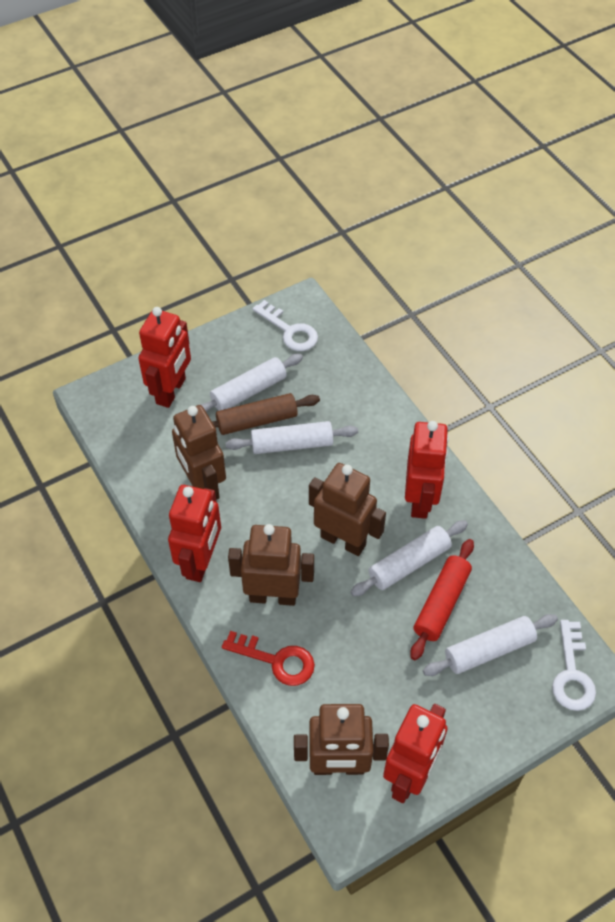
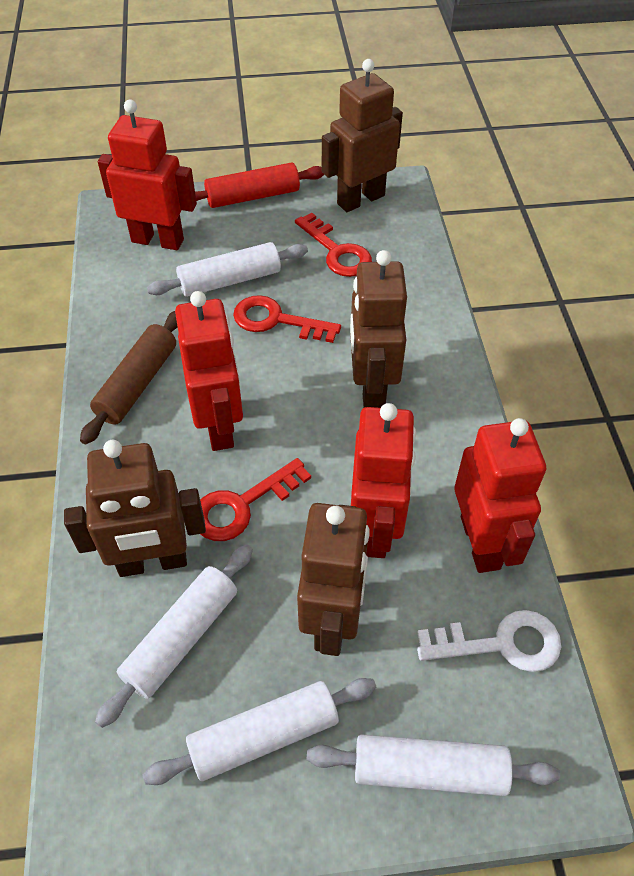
red key: 1 -> 3
white key: 2 -> 1

